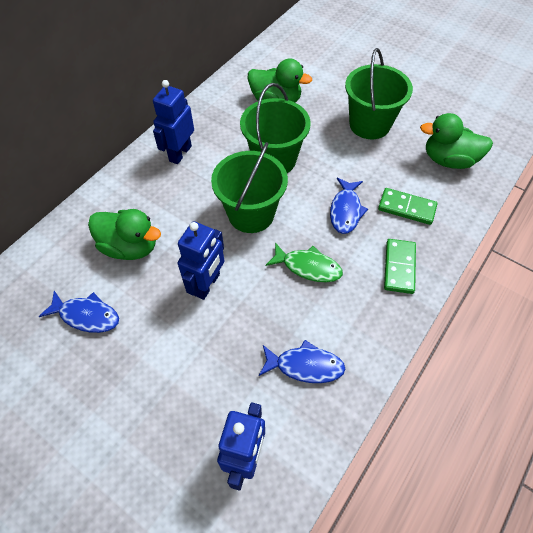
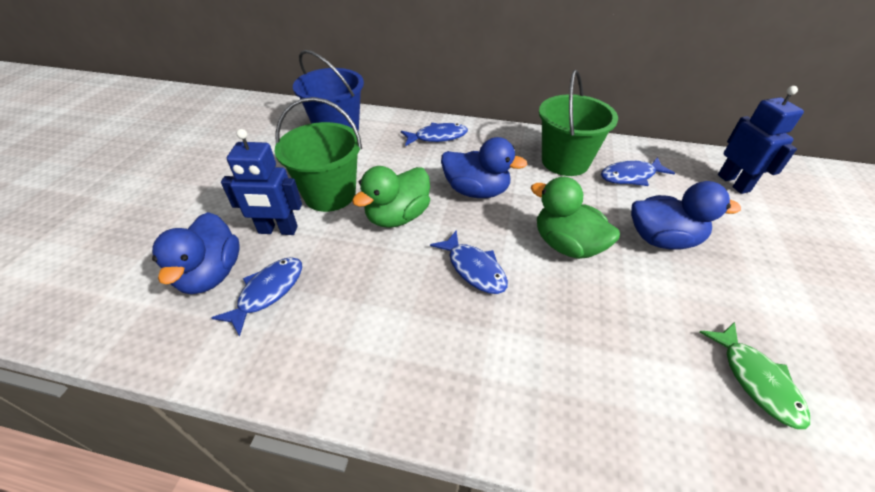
blue bucket: 0 -> 1
blue duck: 0 -> 3
blue fish: 3 -> 4
blue robot: 3 -> 2
green bucket: 3 -> 2
green domino: 2 -> 0
green duck: 3 -> 2

